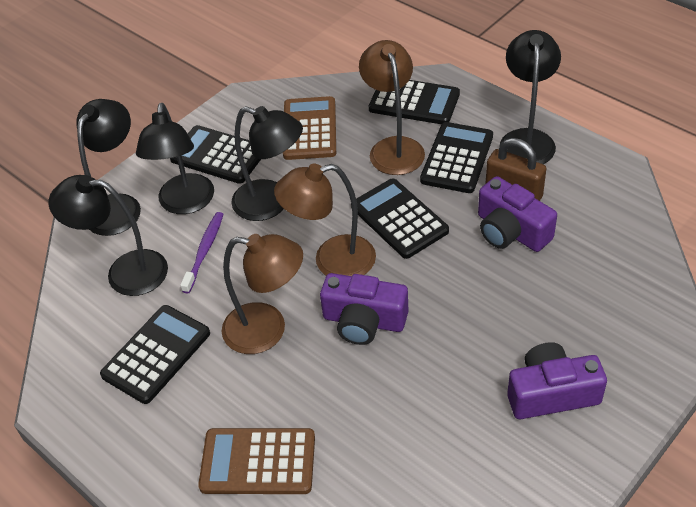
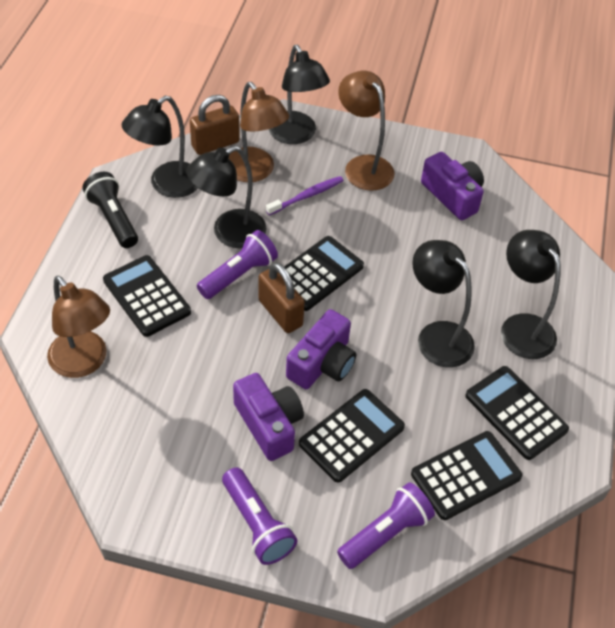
black flashlight: 0 -> 1
brown calculator: 2 -> 0
brown padlock: 1 -> 2
purple flashlight: 0 -> 3

